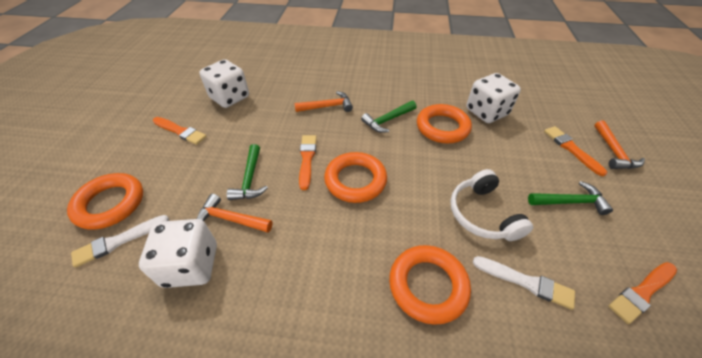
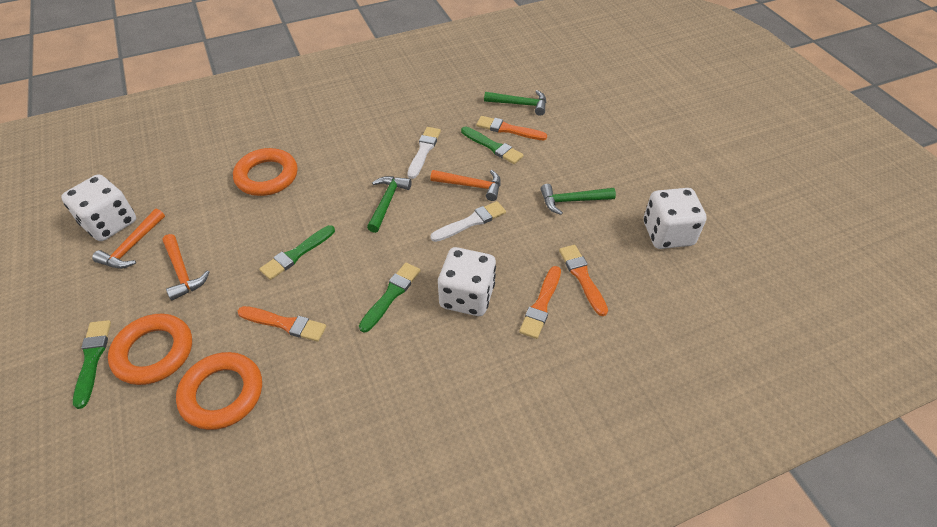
green brush: 0 -> 4
orange ring: 4 -> 3
white headphones: 1 -> 0

